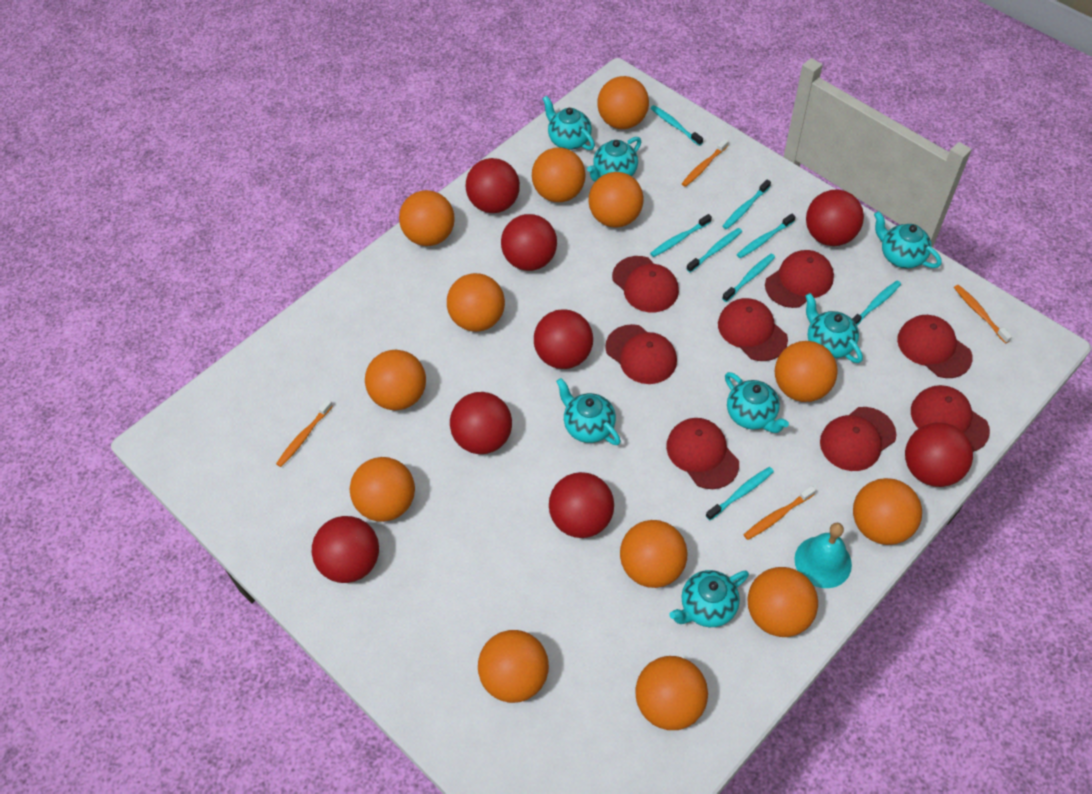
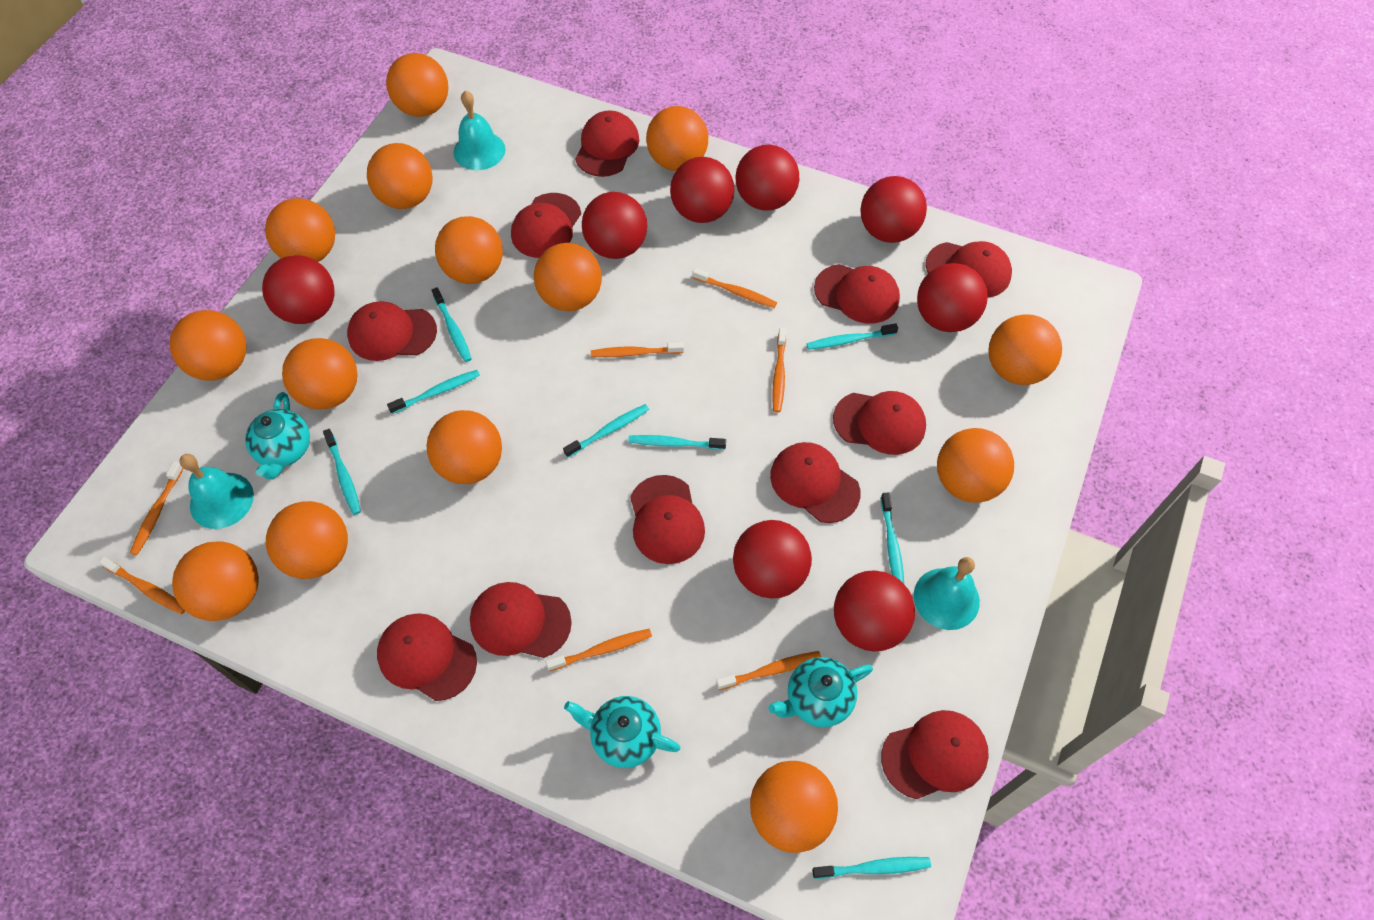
orange ball: 13 -> 14
orange toothbrush: 4 -> 7
red cap: 8 -> 11
turquoise bell: 1 -> 3
turquoise teapot: 7 -> 3

